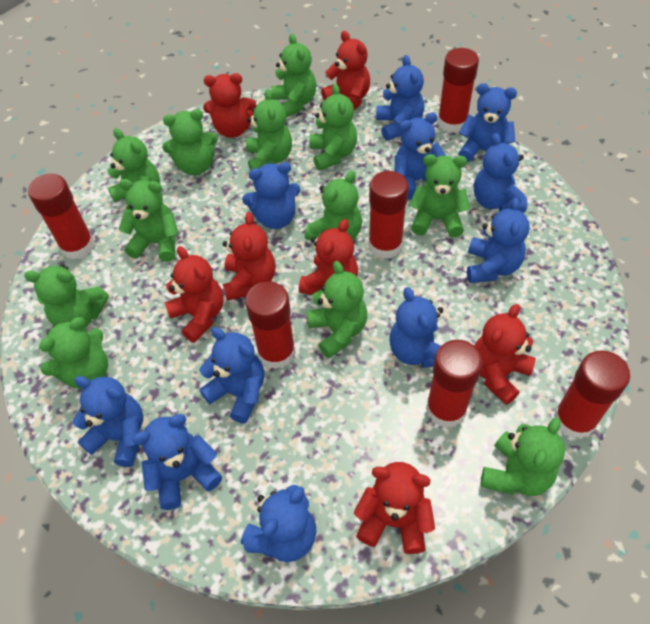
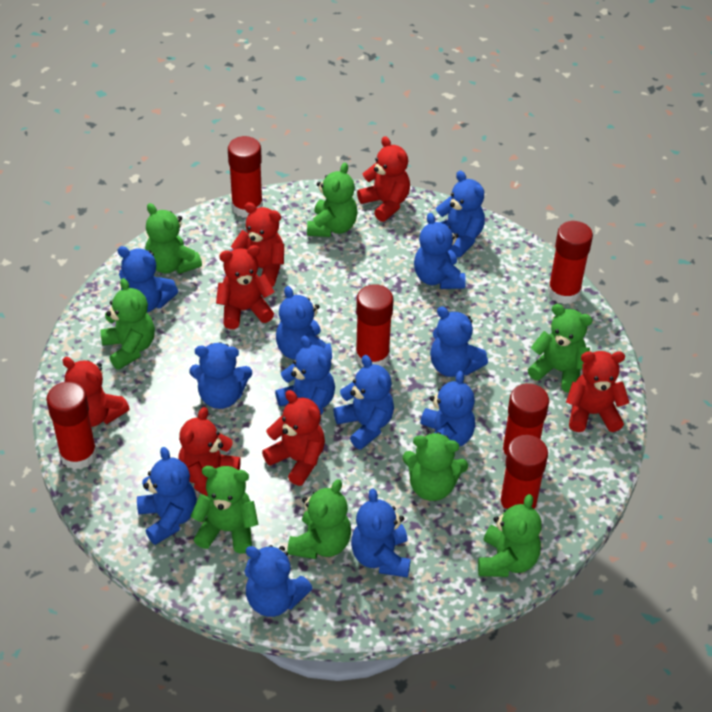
blue teddy bear: 11 -> 12
green teddy bear: 12 -> 8

